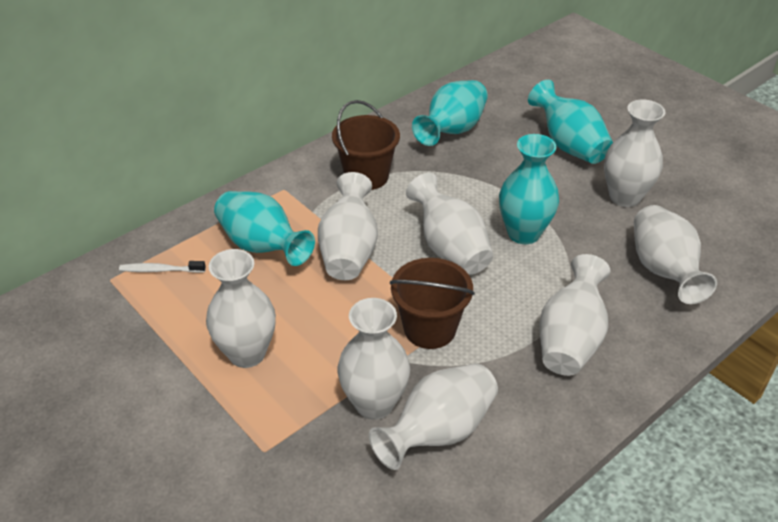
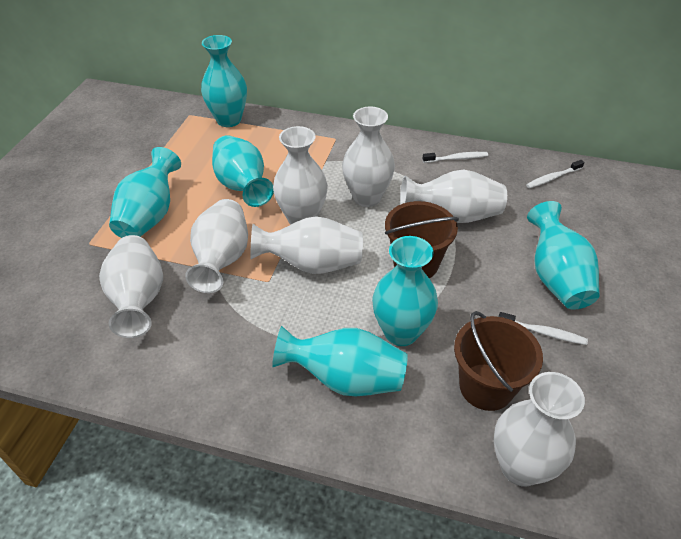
turquoise vase: 4 -> 6
white toothbrush: 1 -> 3
white vase: 8 -> 7

